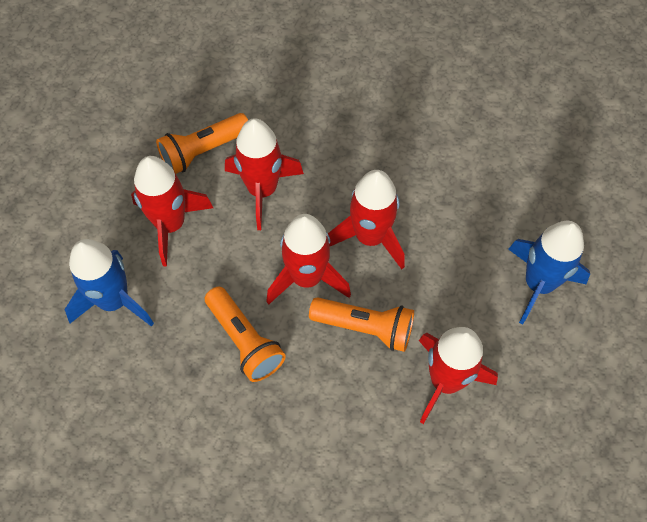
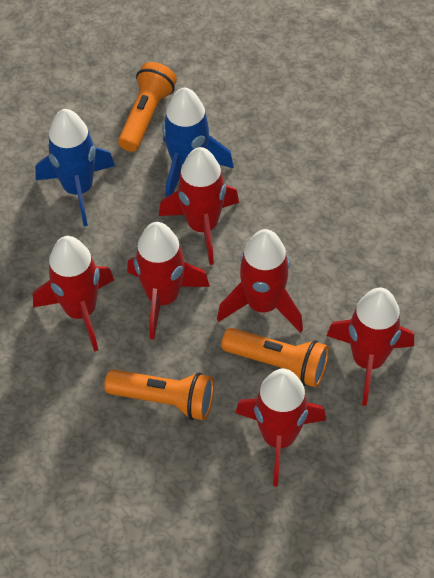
red rocket: 5 -> 6

